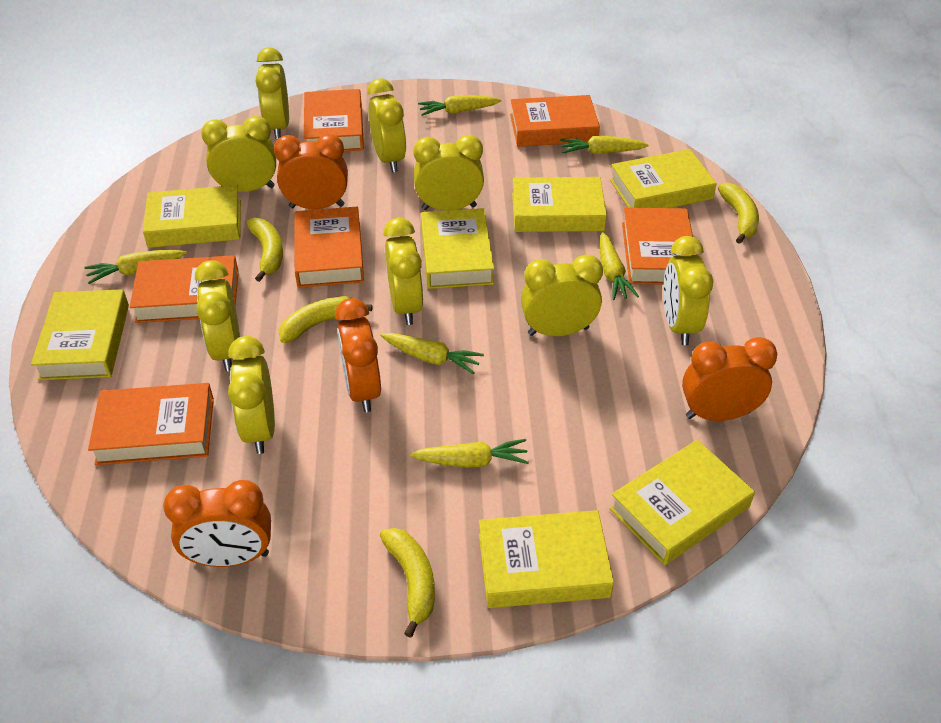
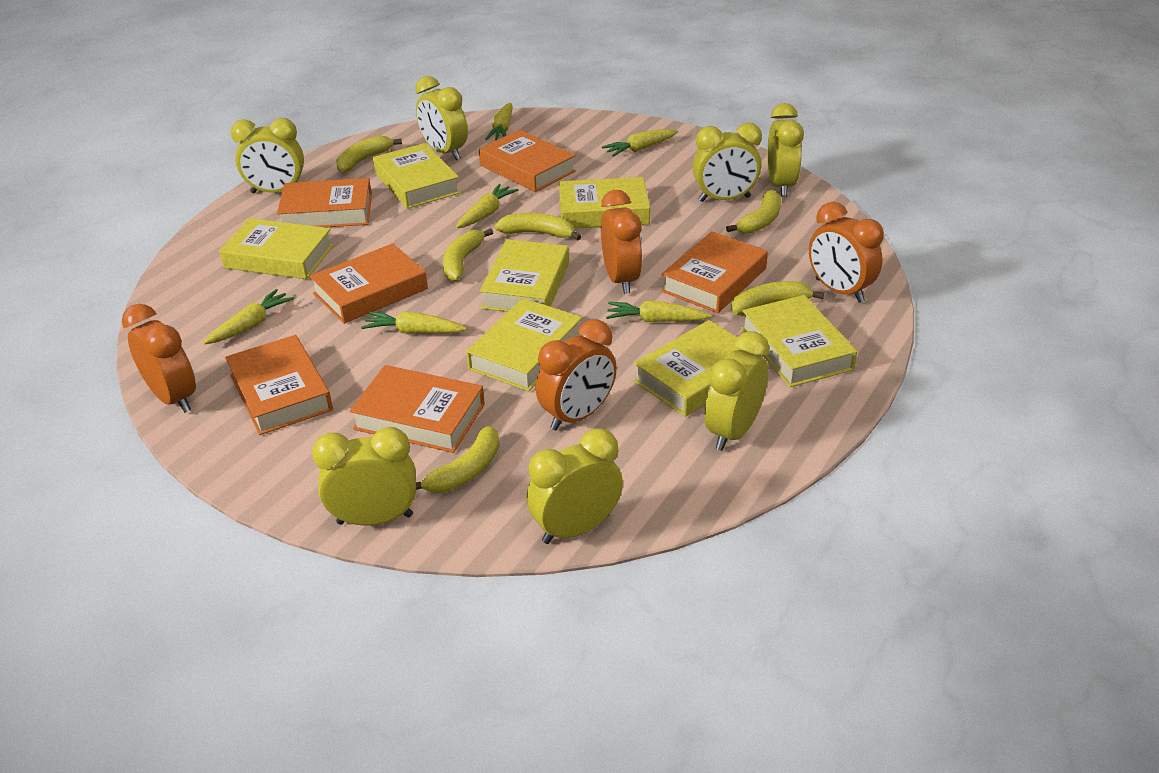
yellow banana: 4 -> 6
yellow clock: 9 -> 7

